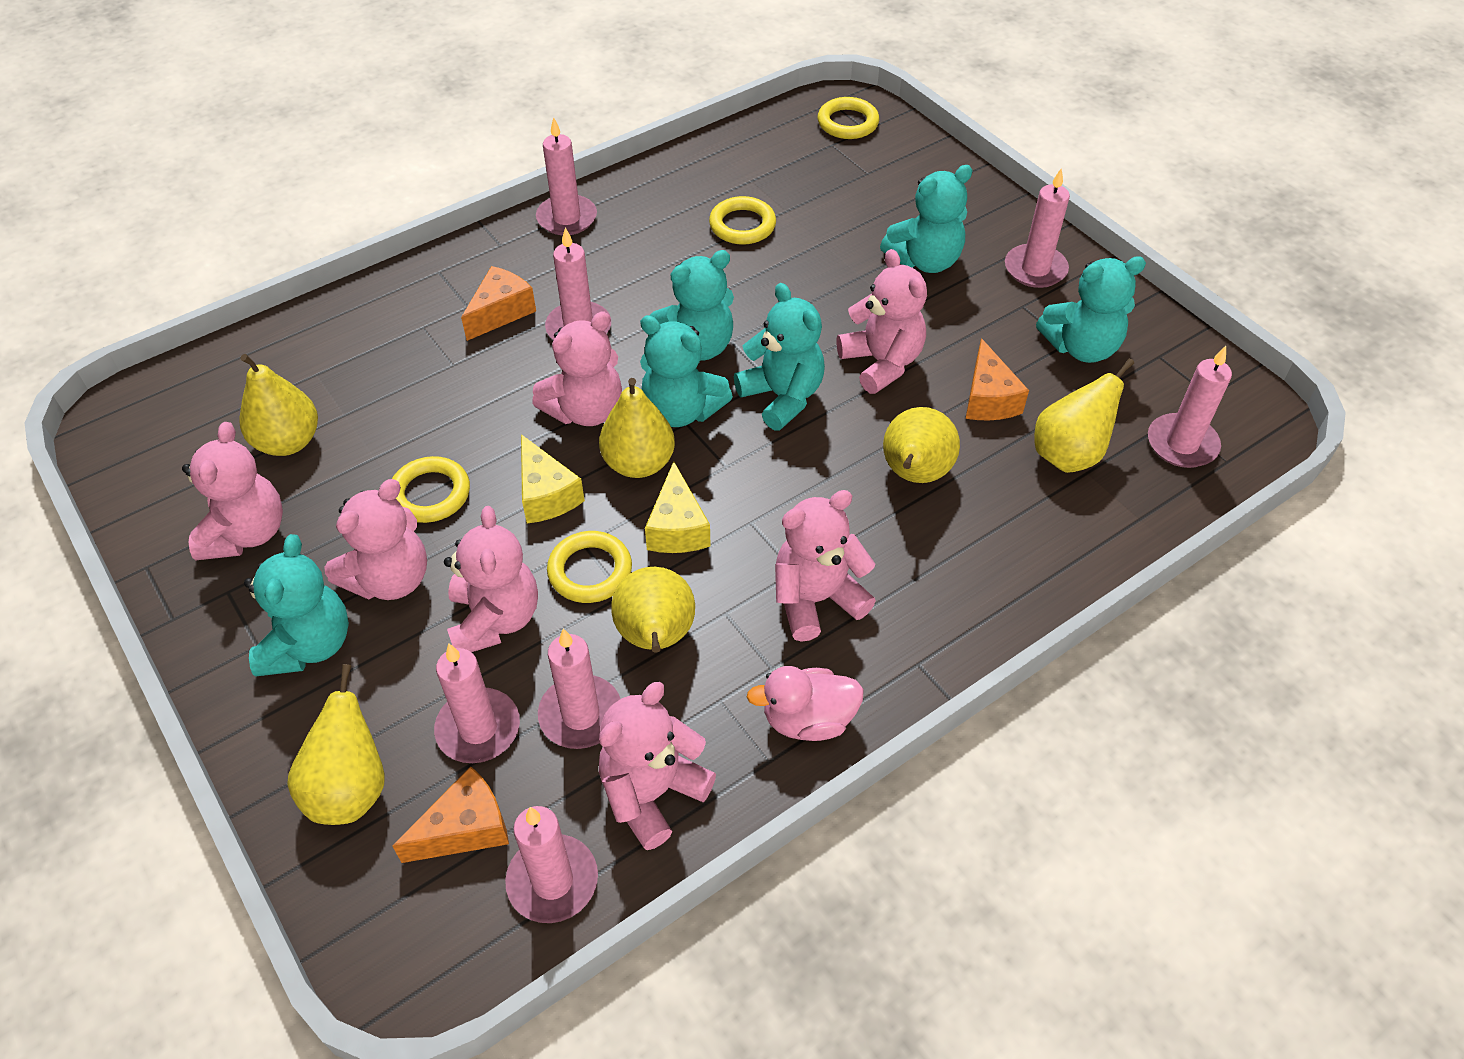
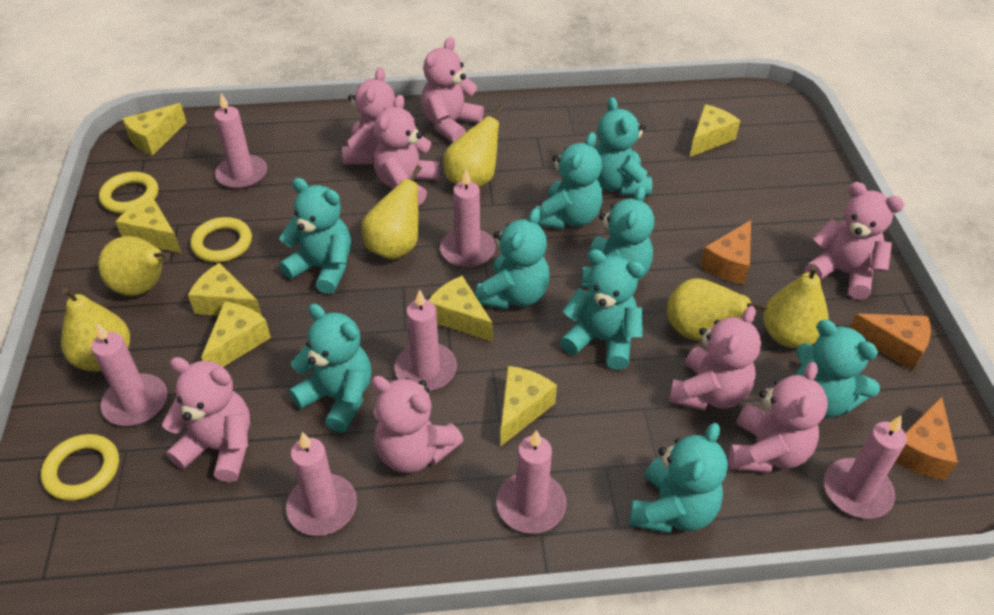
pink duck: 1 -> 0
pink teddy bear: 7 -> 8
turquoise teddy bear: 6 -> 9
yellow cheese: 2 -> 7
yellow ring: 4 -> 3

